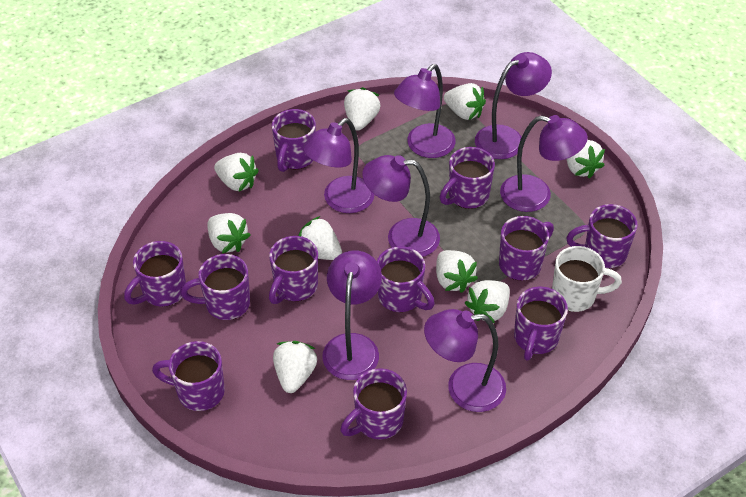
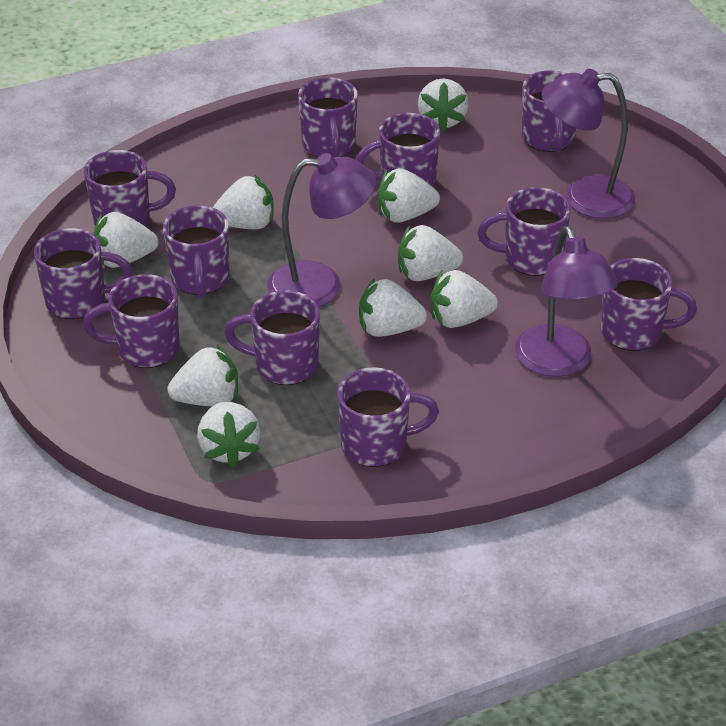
purple lamp: 7 -> 3
white mug: 1 -> 0

